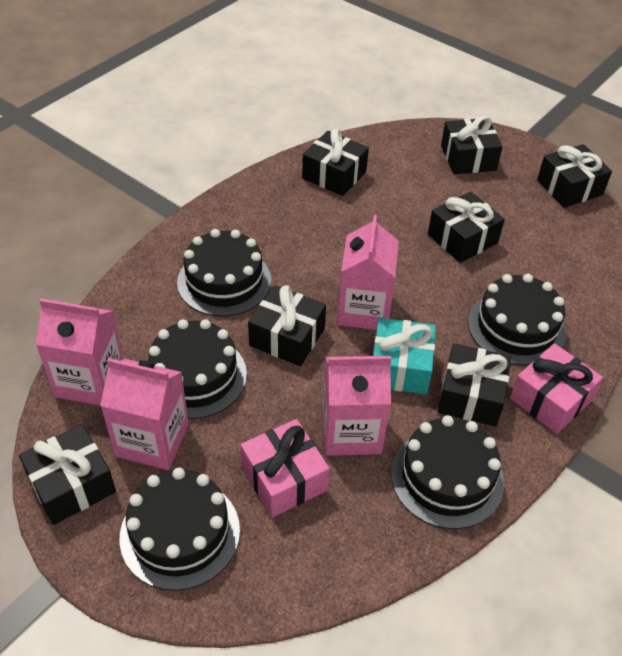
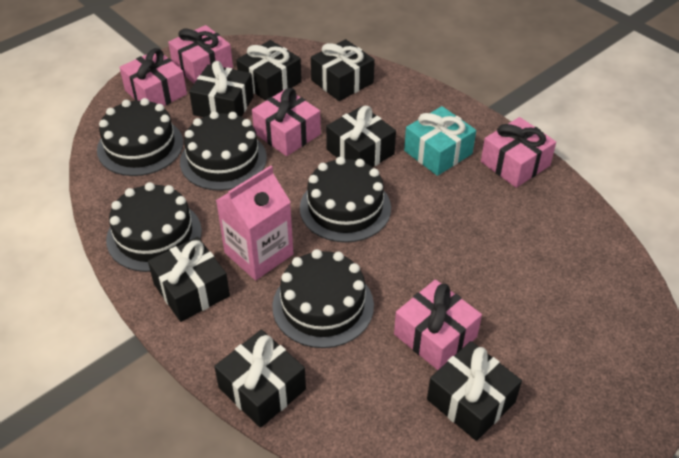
pink carton: 4 -> 1
pink gift: 2 -> 5

